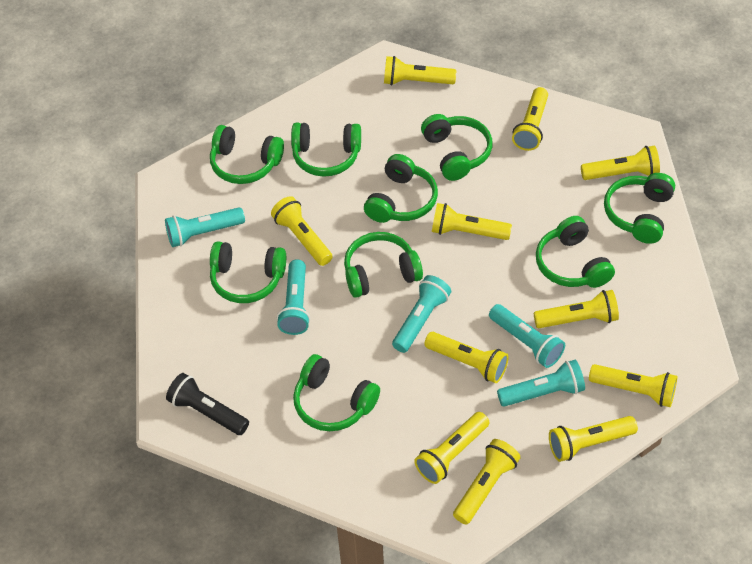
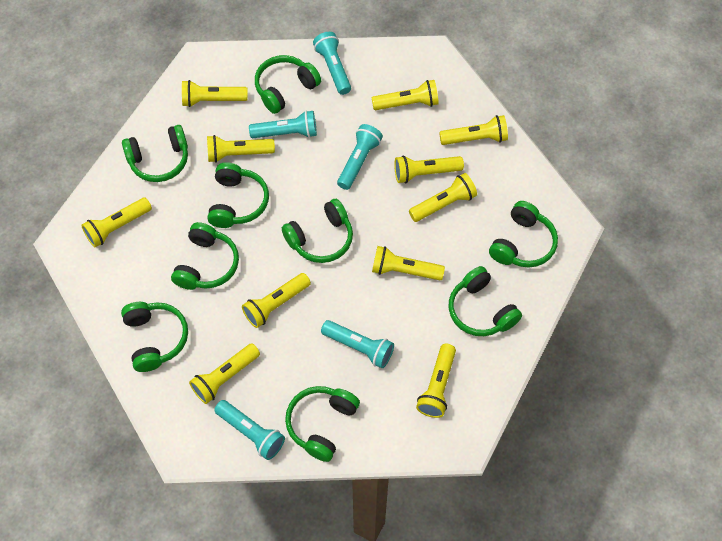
black flashlight: 1 -> 0

